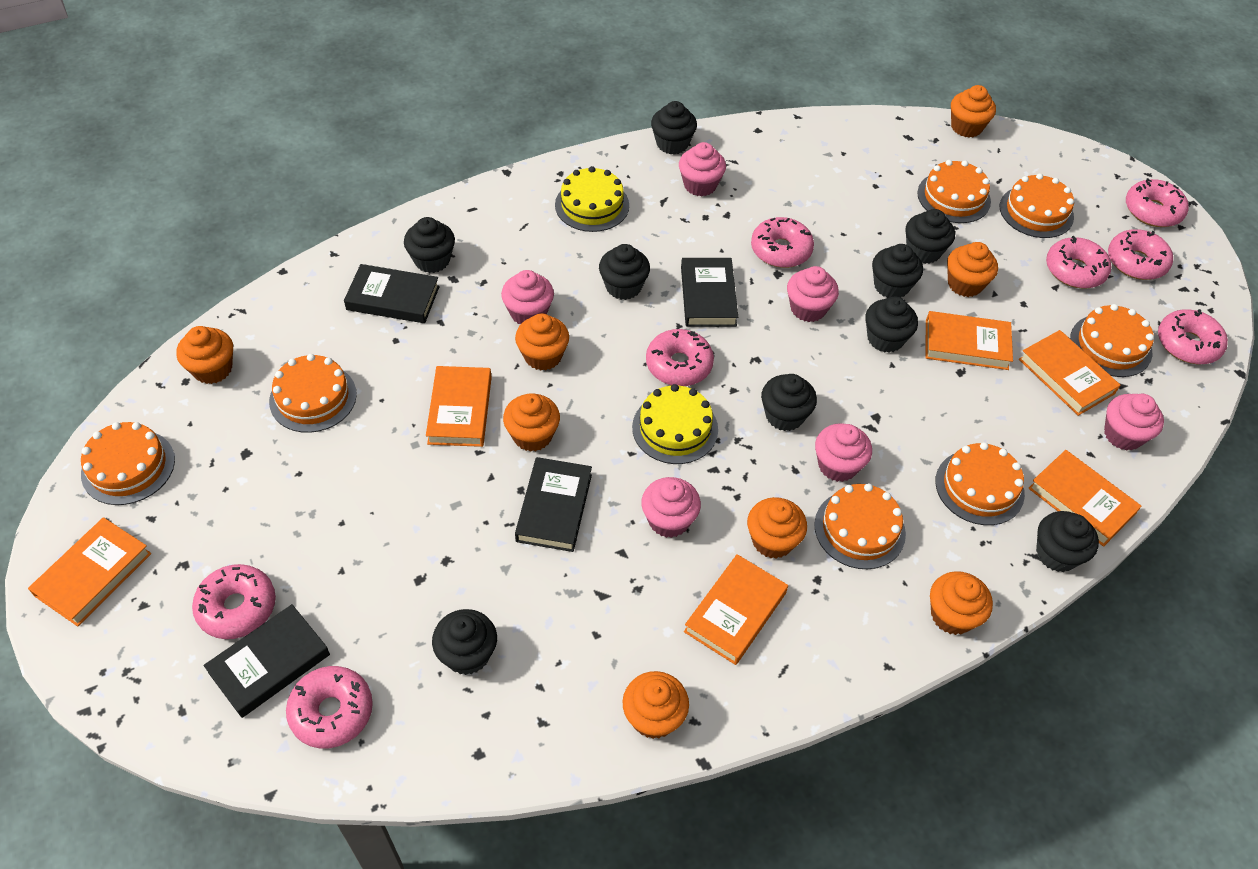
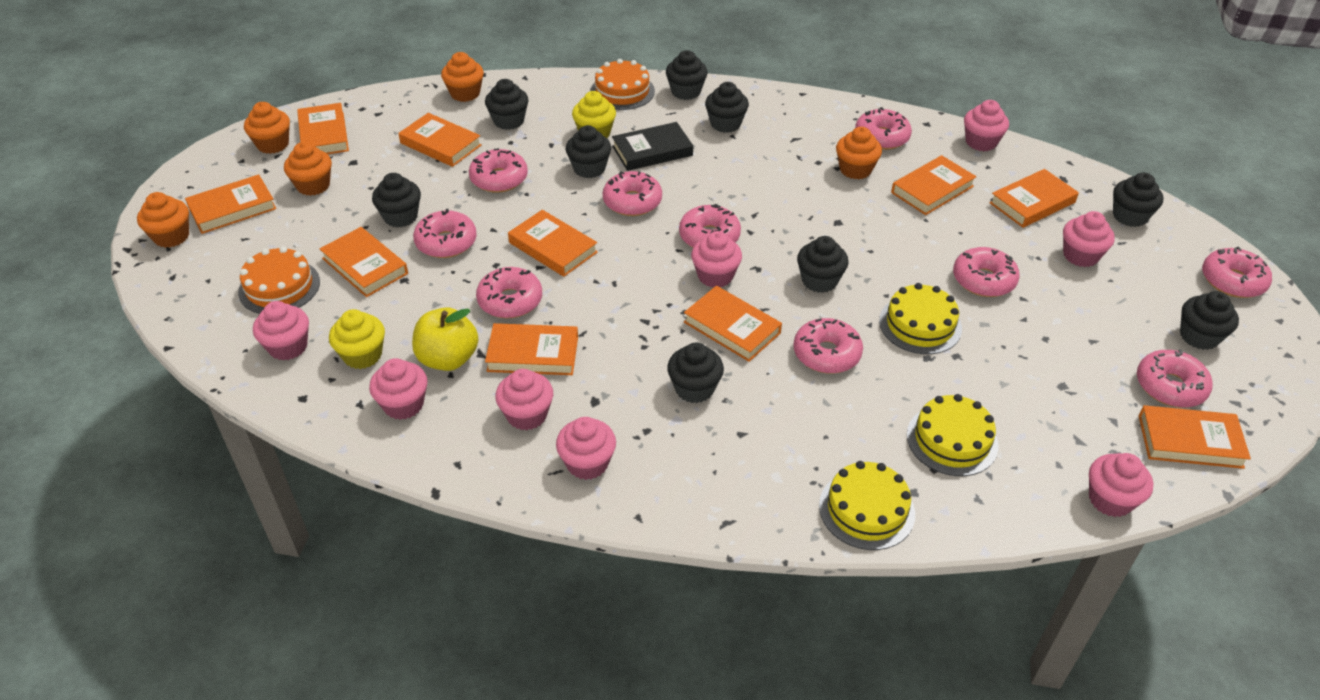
black book: 4 -> 1
orange book: 6 -> 10
orange cake: 7 -> 2
orange cupcake: 8 -> 5
pink cupcake: 6 -> 8
pink donut: 8 -> 10
yellow apple: 0 -> 1
yellow cake: 2 -> 3
yellow cupcake: 0 -> 2

